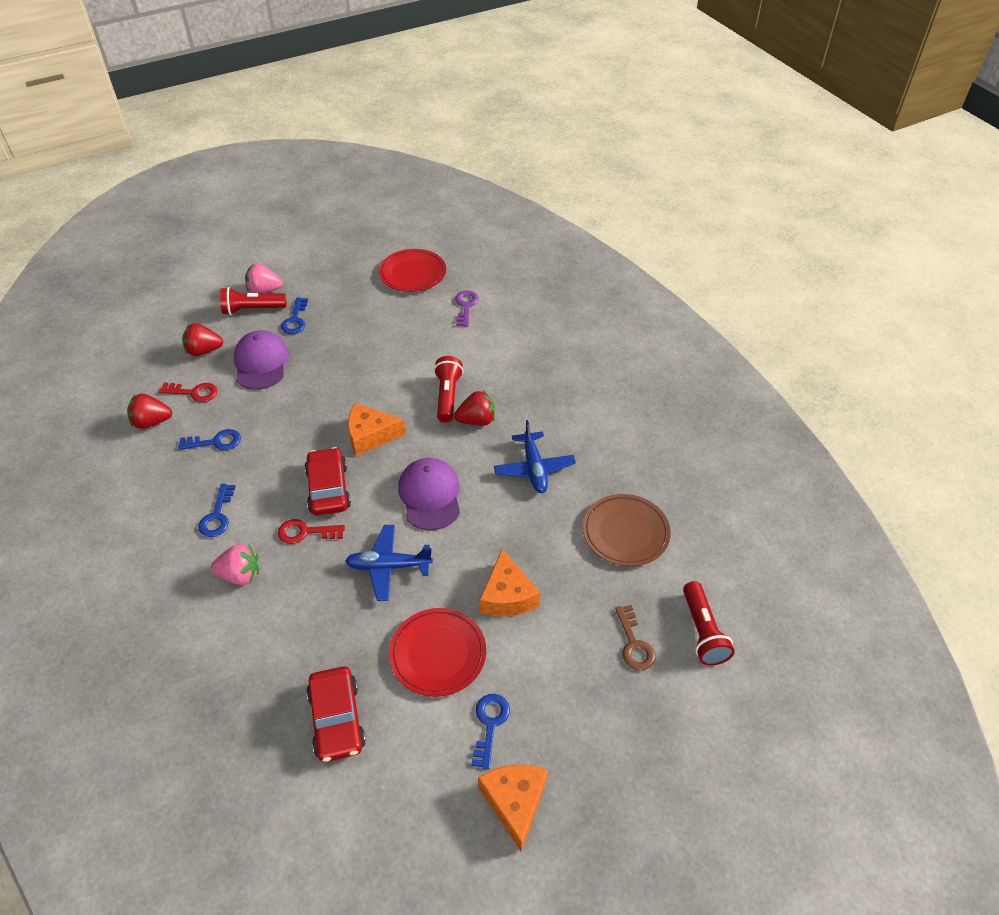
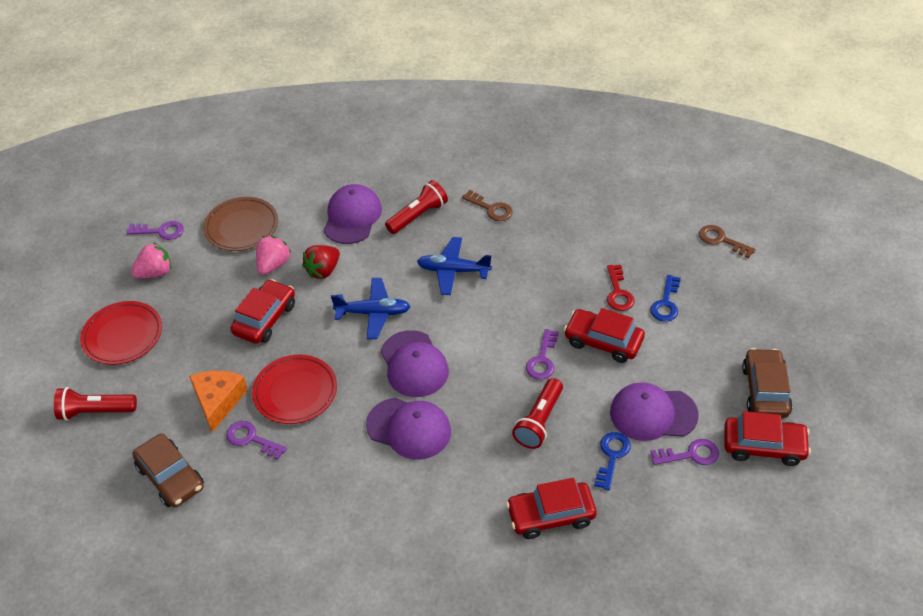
blue key: 4 -> 2
brown car: 0 -> 2
brown key: 1 -> 2
orange cheese: 3 -> 1
purple cap: 2 -> 4
purple key: 1 -> 4
red car: 2 -> 4
red key: 2 -> 1
red strawberry: 3 -> 1

